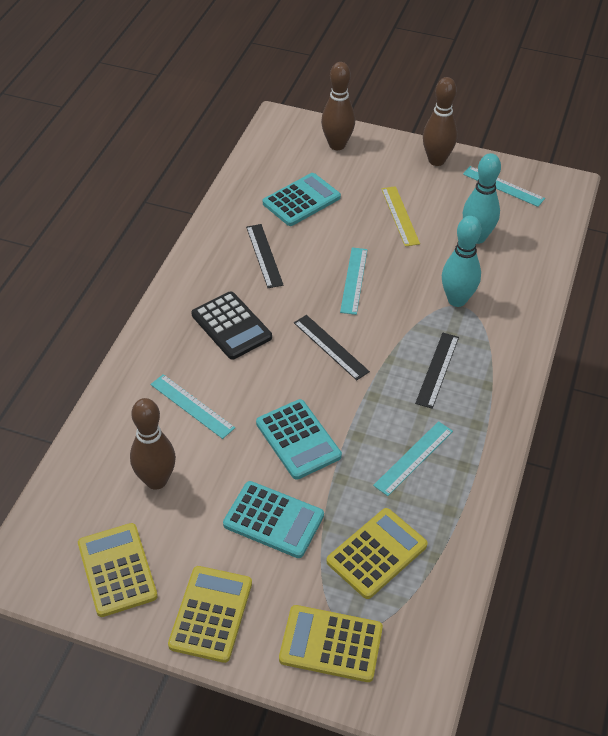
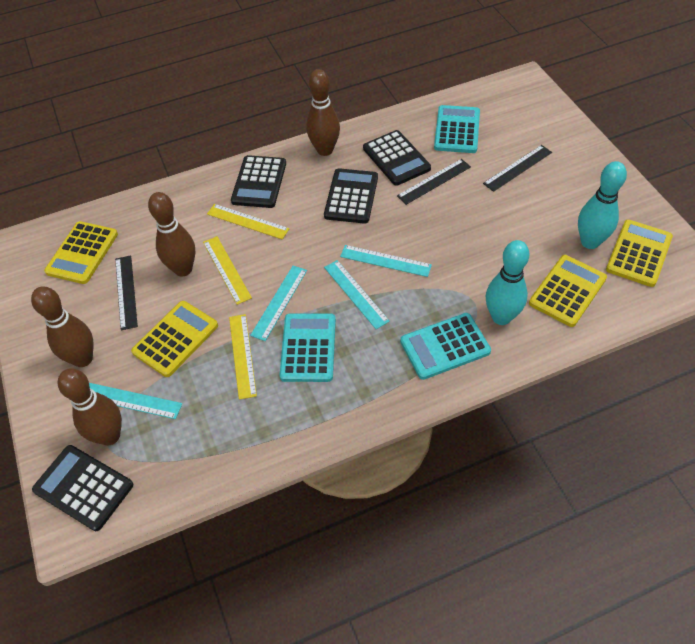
black calculator: 1 -> 4
brown bowling pin: 3 -> 4
yellow ruler: 1 -> 3

